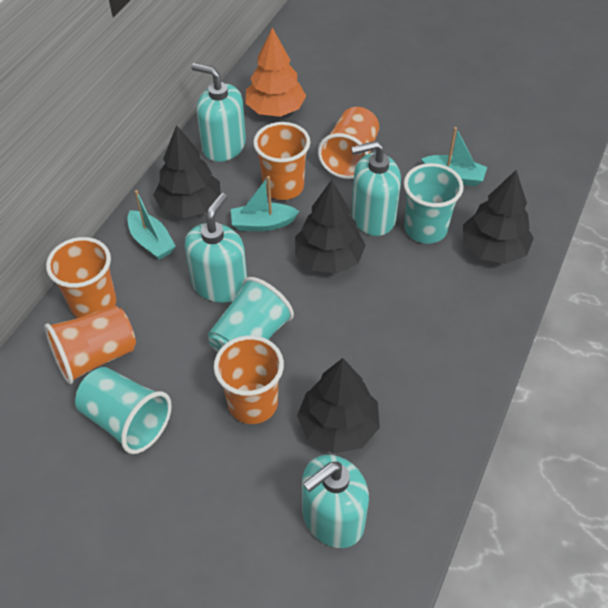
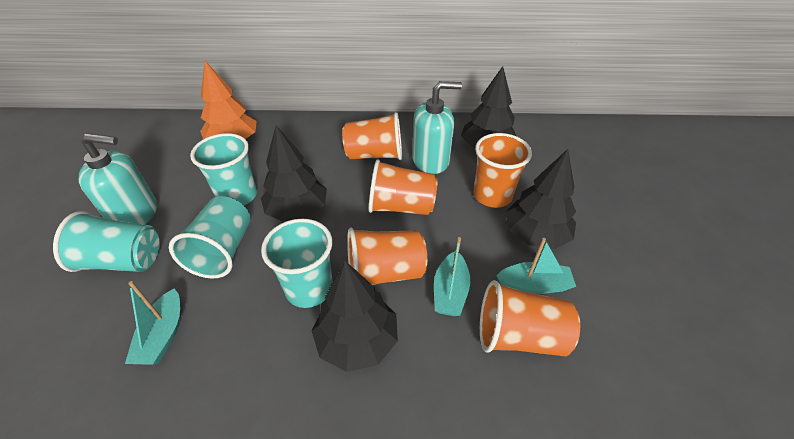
turquoise cup: 3 -> 4
turquoise soap dispenser: 4 -> 2

